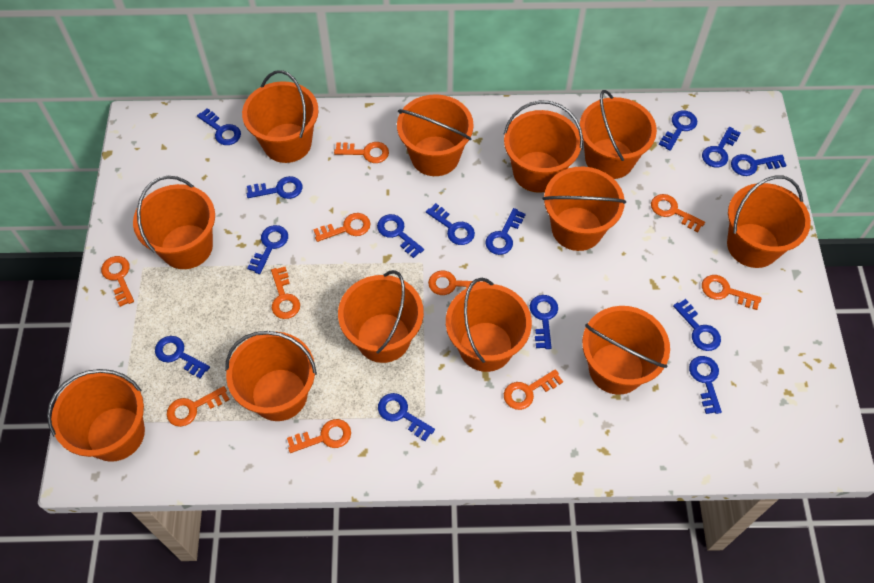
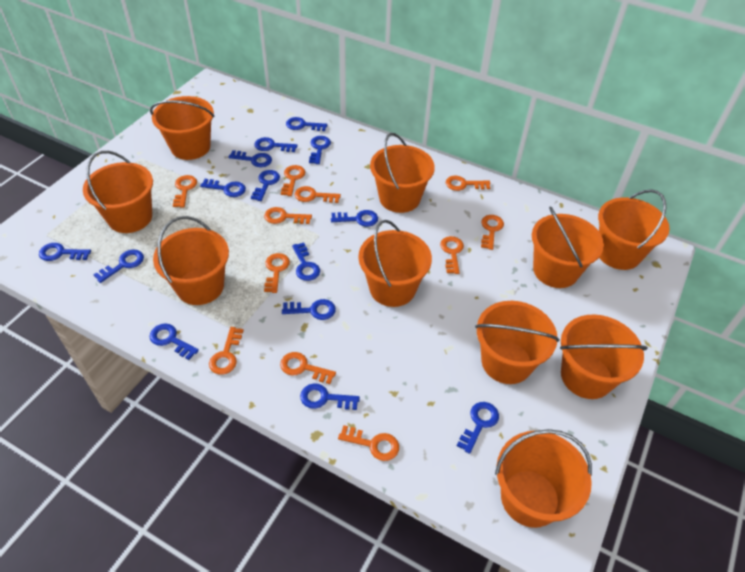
orange bucket: 12 -> 10
orange key: 10 -> 11

